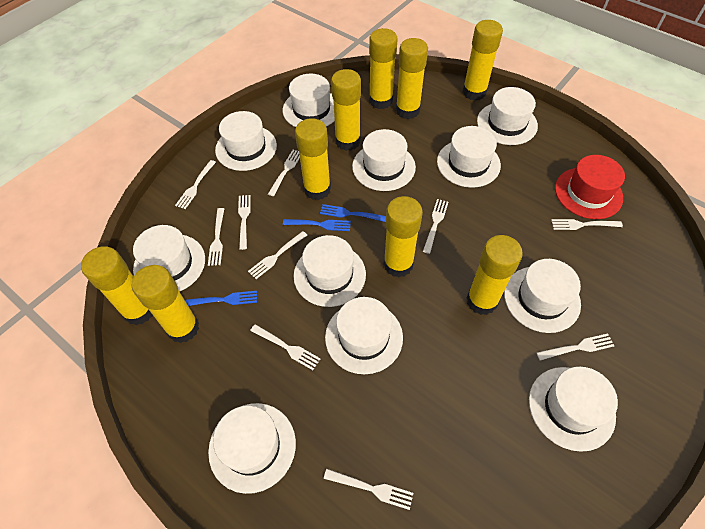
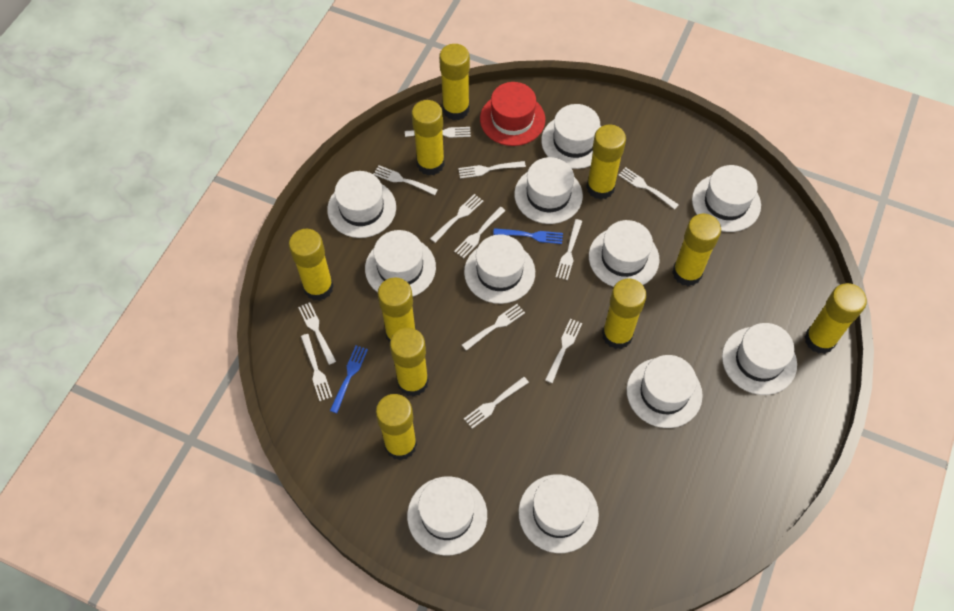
blue fork: 3 -> 2
white fork: 10 -> 12
yellow glue stick: 9 -> 10

